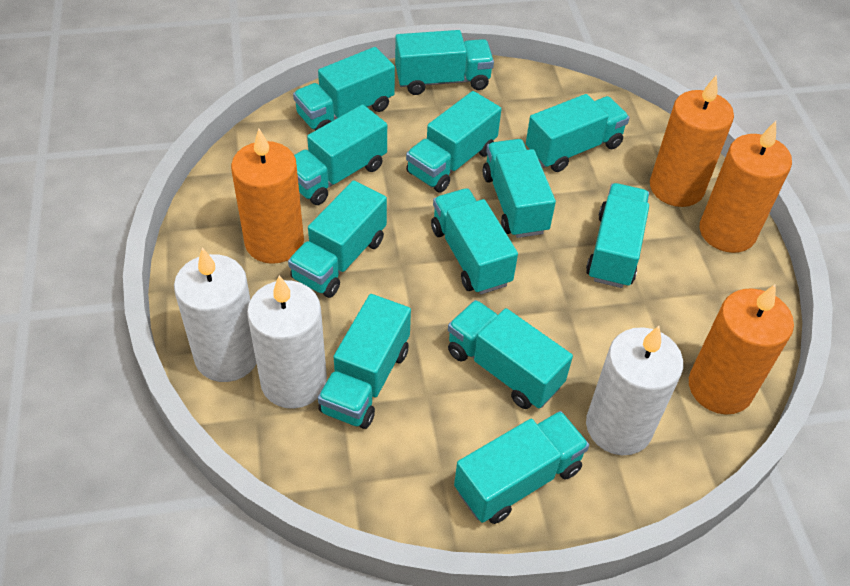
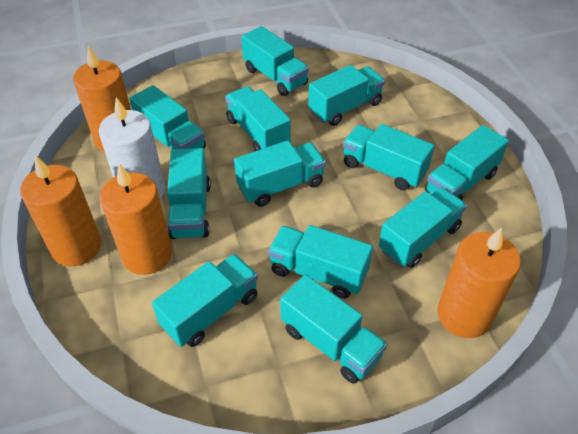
white candle: 3 -> 1

